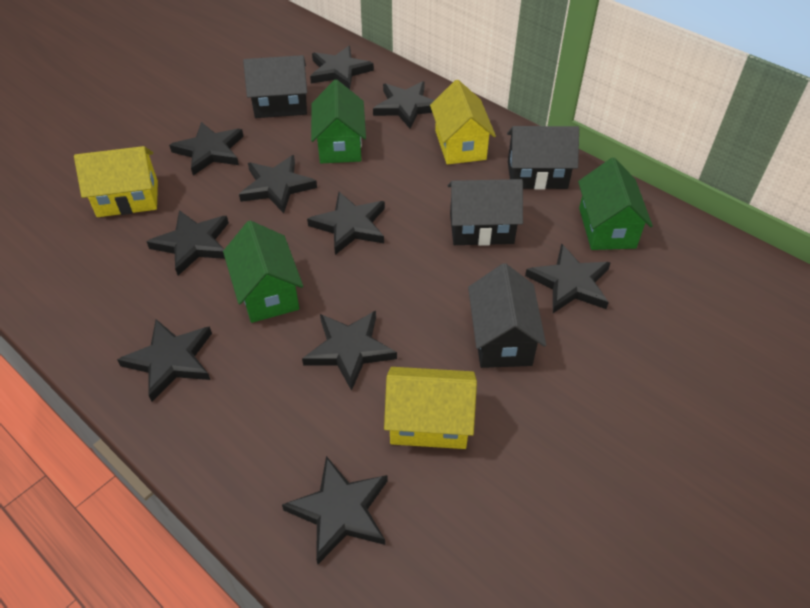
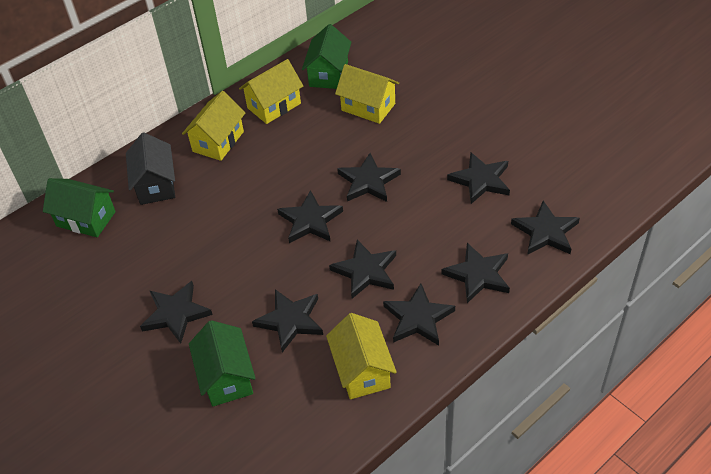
black house: 4 -> 1
black star: 10 -> 9
yellow house: 3 -> 4

